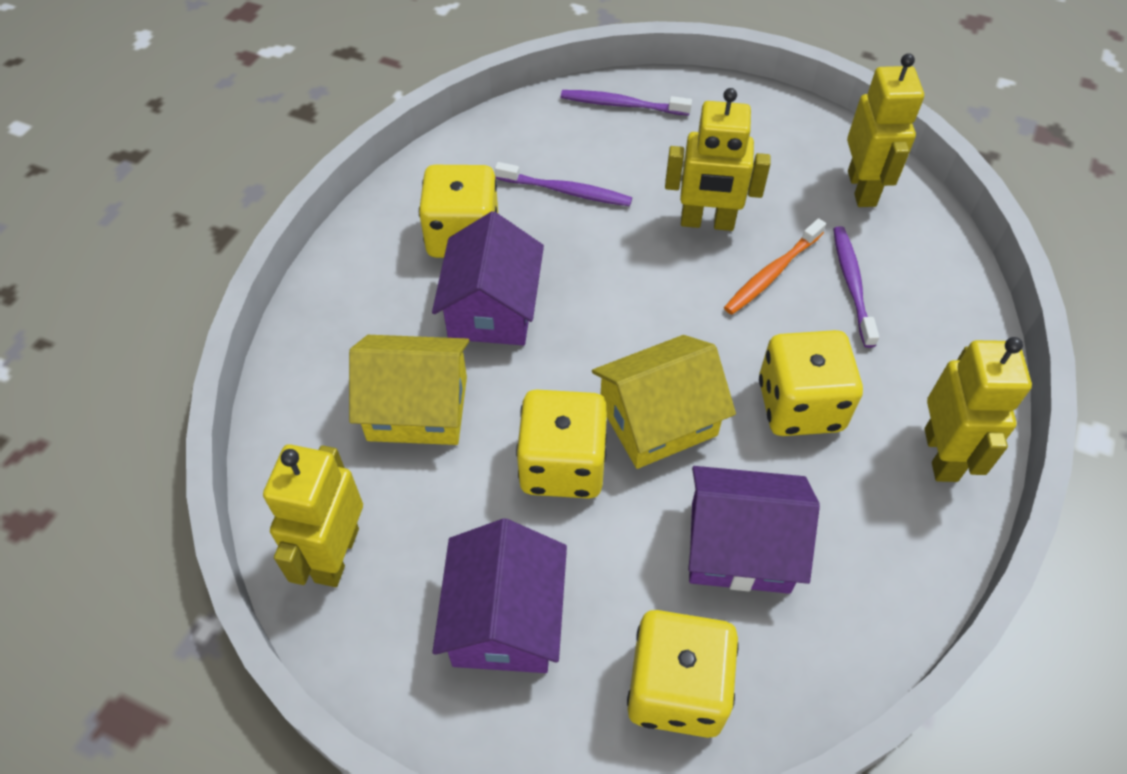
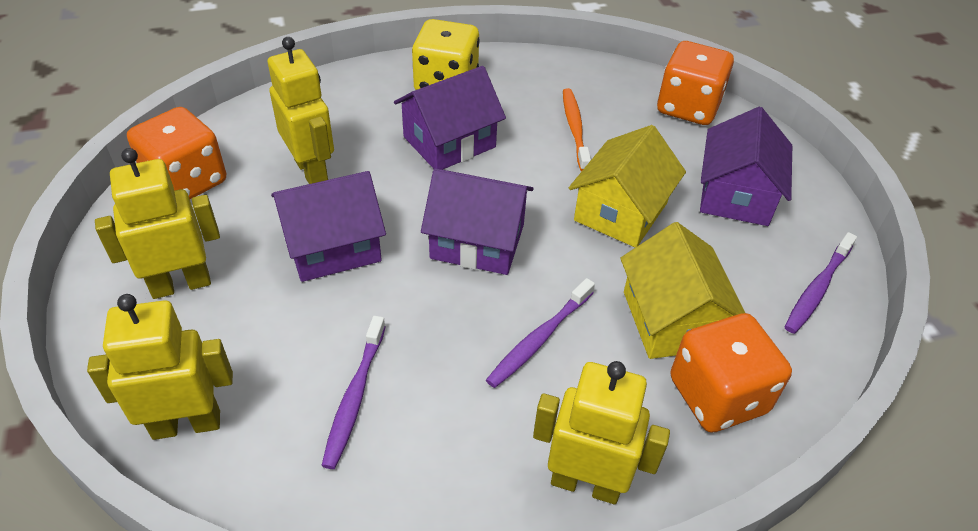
orange dice: 0 -> 3
purple house: 3 -> 4
yellow dice: 4 -> 1

